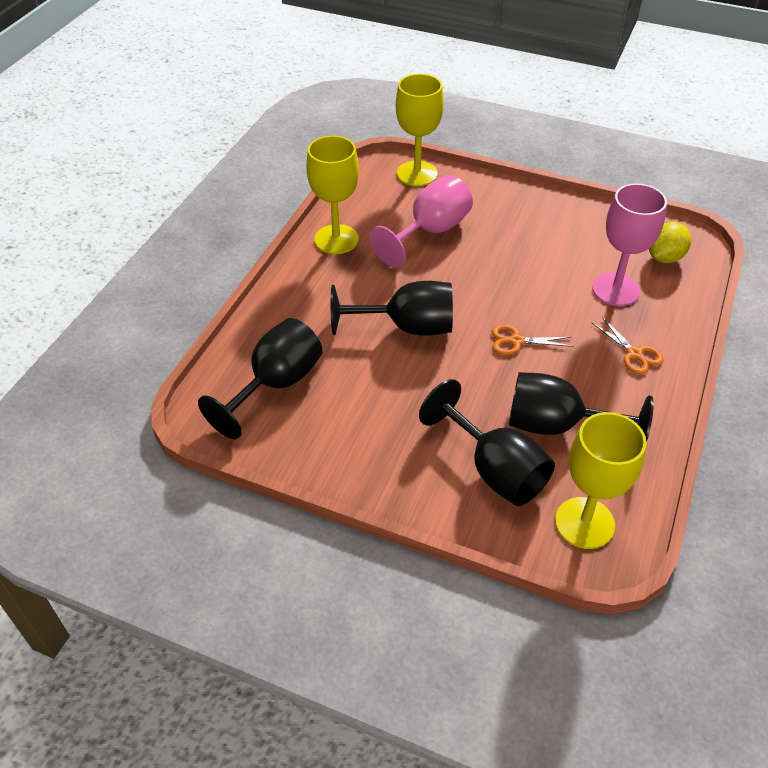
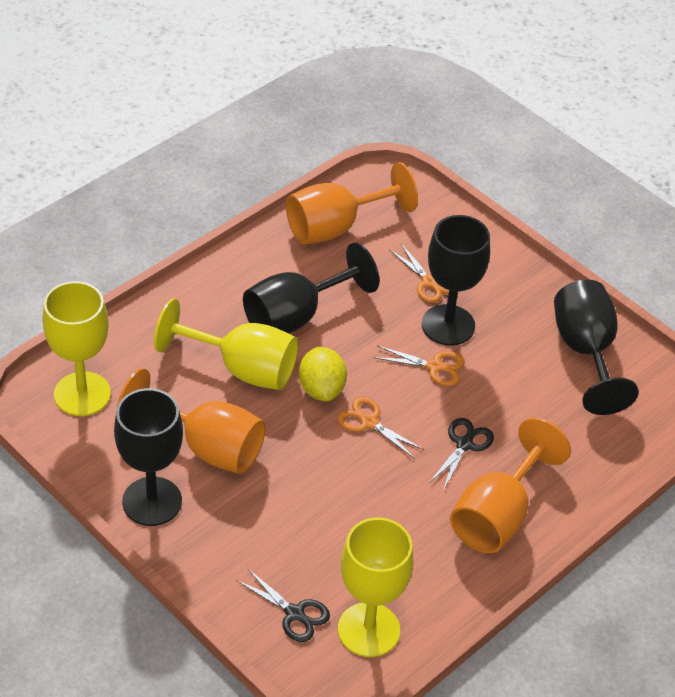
black scissors: 0 -> 2
orange goblet: 0 -> 3
orange scissors: 2 -> 3
pink goblet: 2 -> 0

